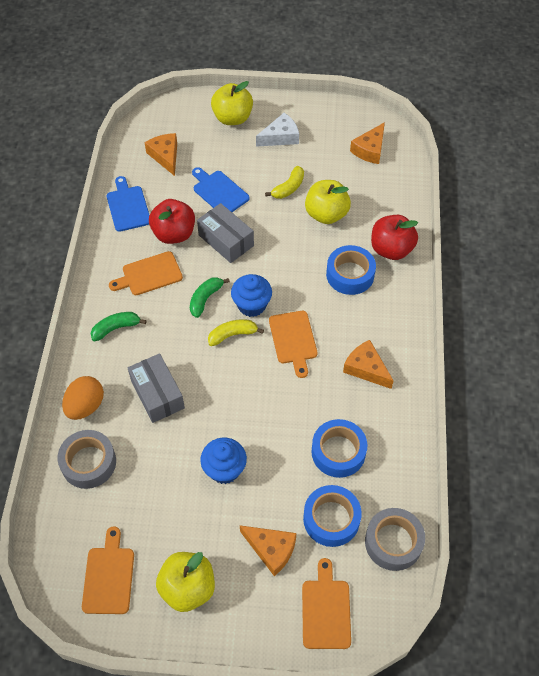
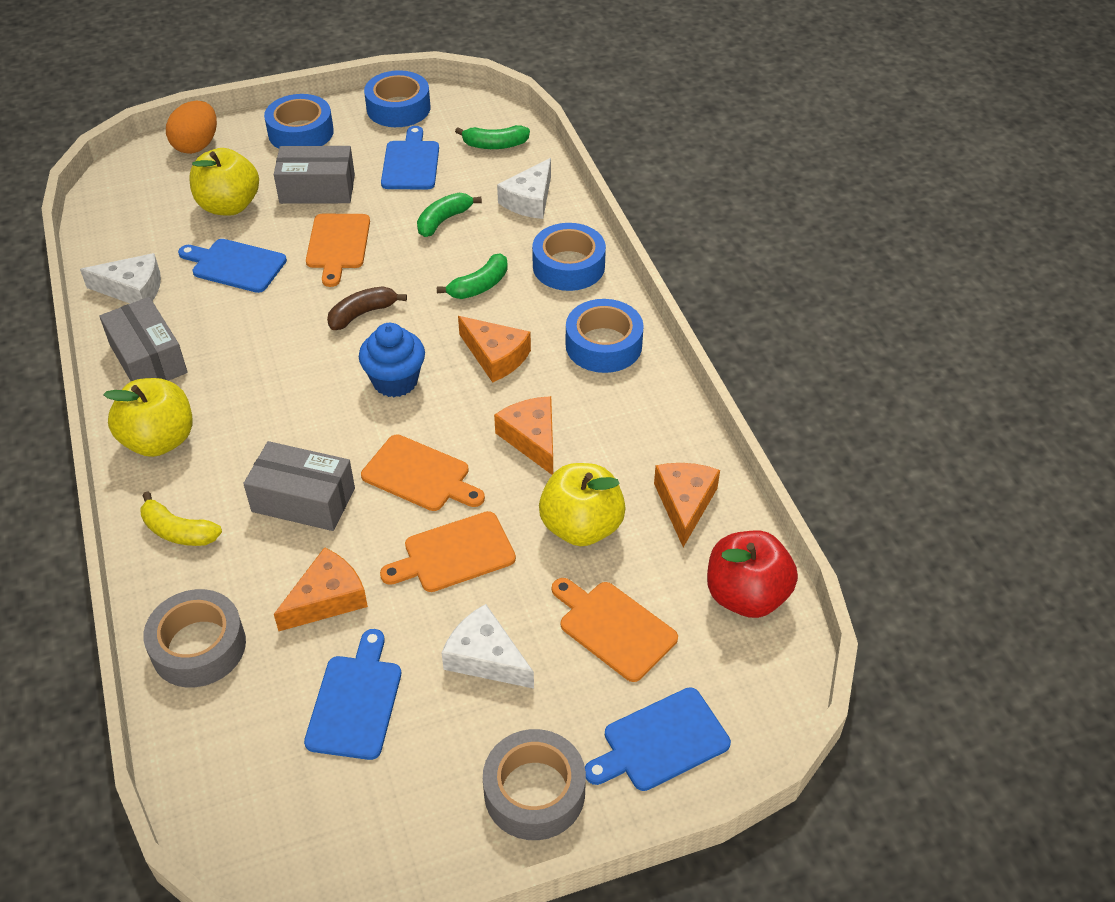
blue cupcake: 2 -> 1
blue cutting board: 2 -> 4
blue tape: 3 -> 4
brown banana: 0 -> 1
green banana: 2 -> 3
grey box: 2 -> 3
red apple: 2 -> 1
white cheese: 1 -> 3
yellow banana: 2 -> 1

